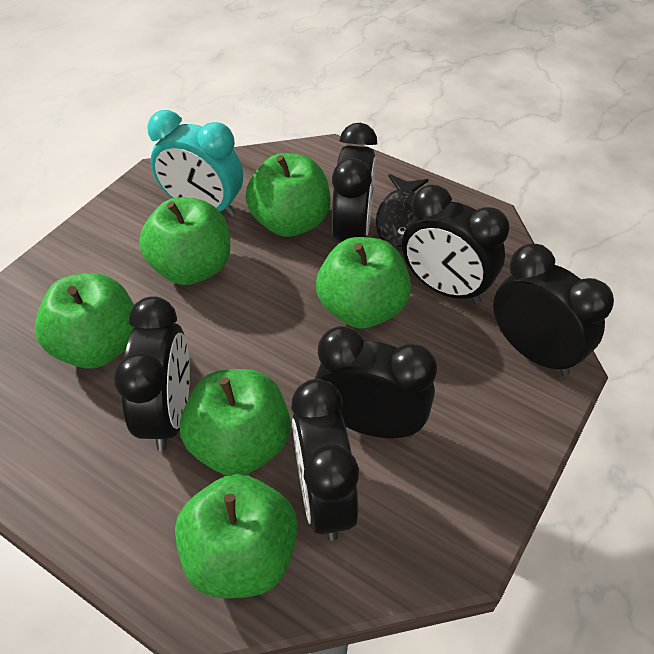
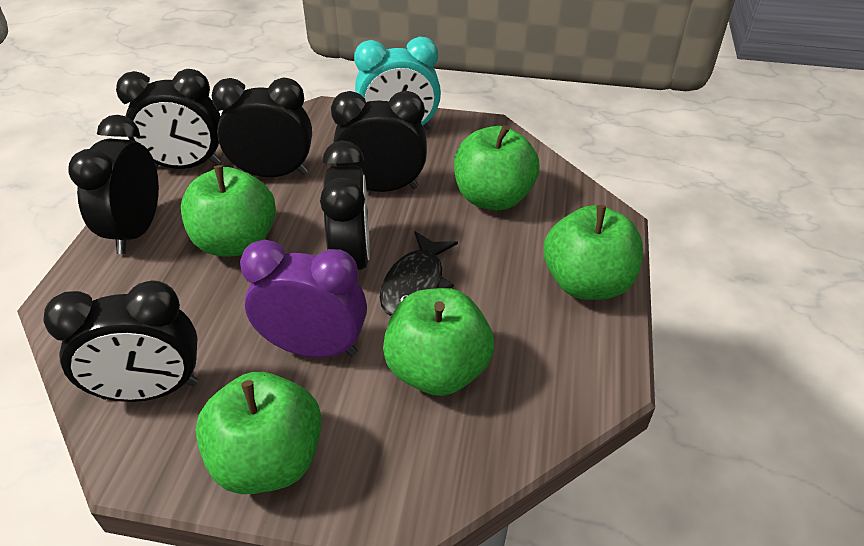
green apple: 6 -> 5
purple clock: 0 -> 1

